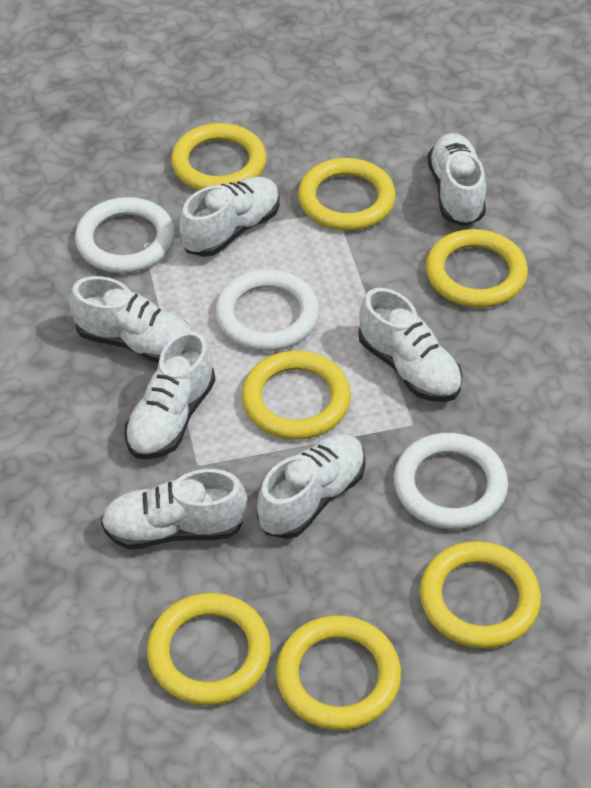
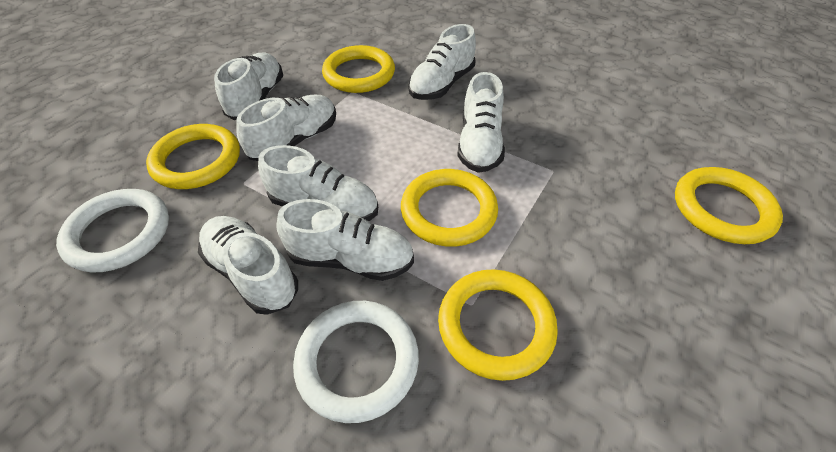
white ring: 3 -> 2
yellow ring: 7 -> 5

